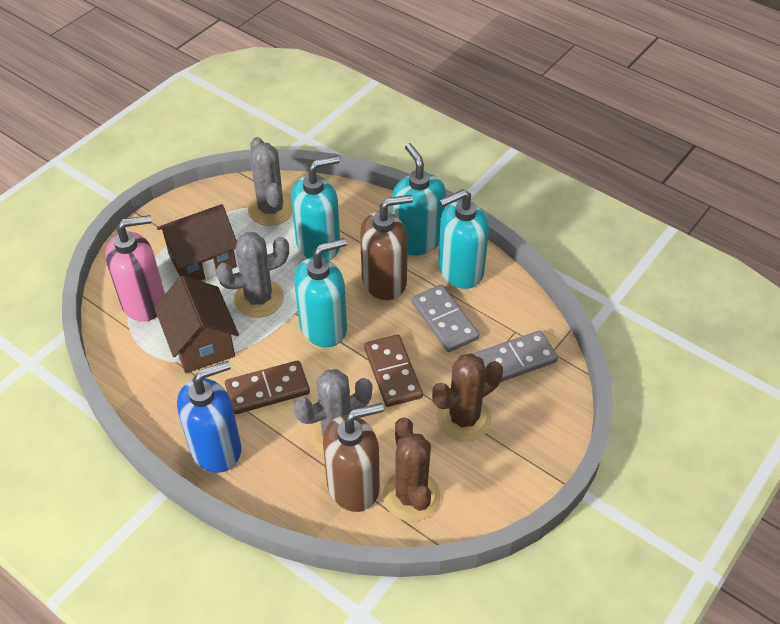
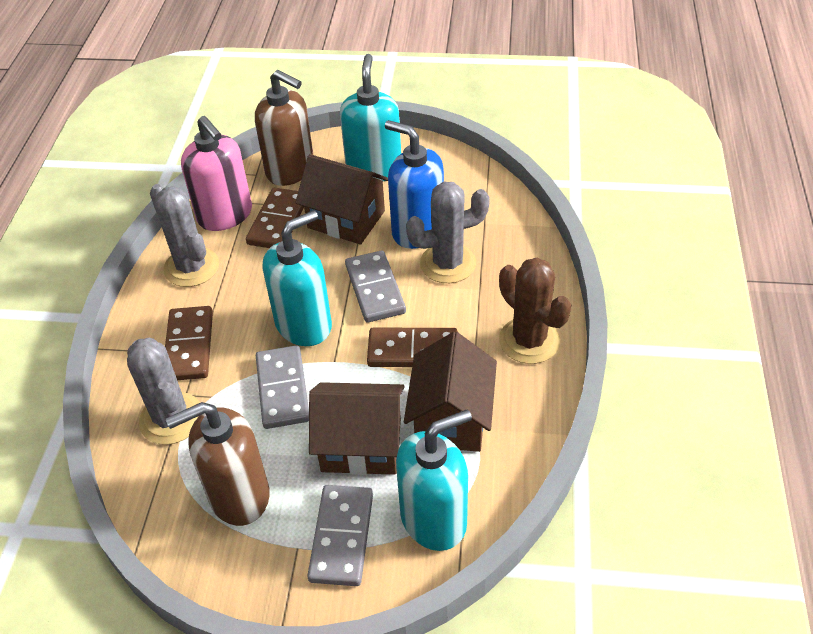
brown cactus: 2 -> 1
brown domino: 2 -> 3
brown house: 2 -> 3
grey domino: 2 -> 3
turquoise soap dispenser: 4 -> 3

